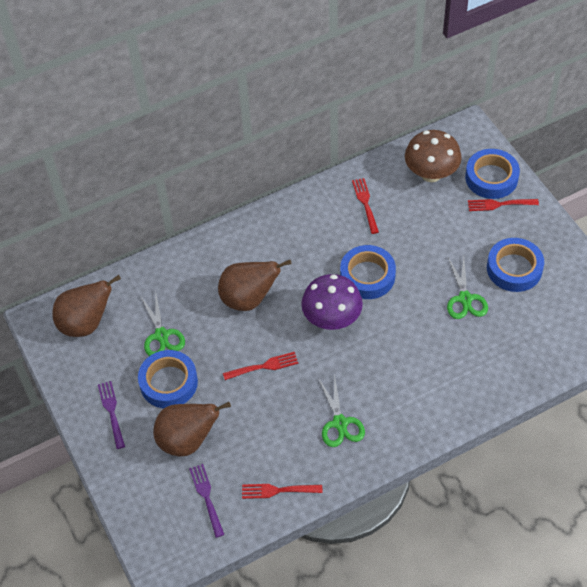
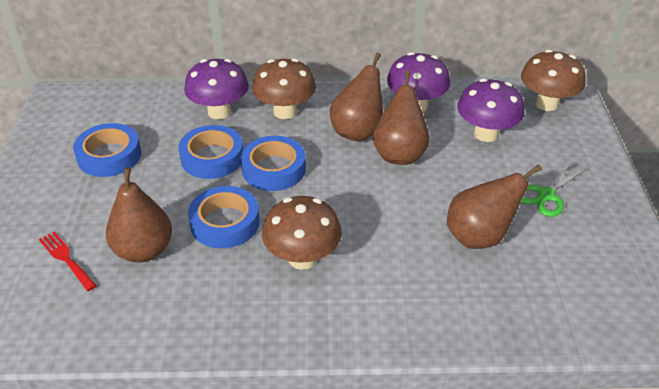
brown mushroom: 1 -> 3
brown pear: 3 -> 4
green scissors: 3 -> 1
purple fork: 2 -> 0
purple mushroom: 1 -> 3
red fork: 4 -> 1

